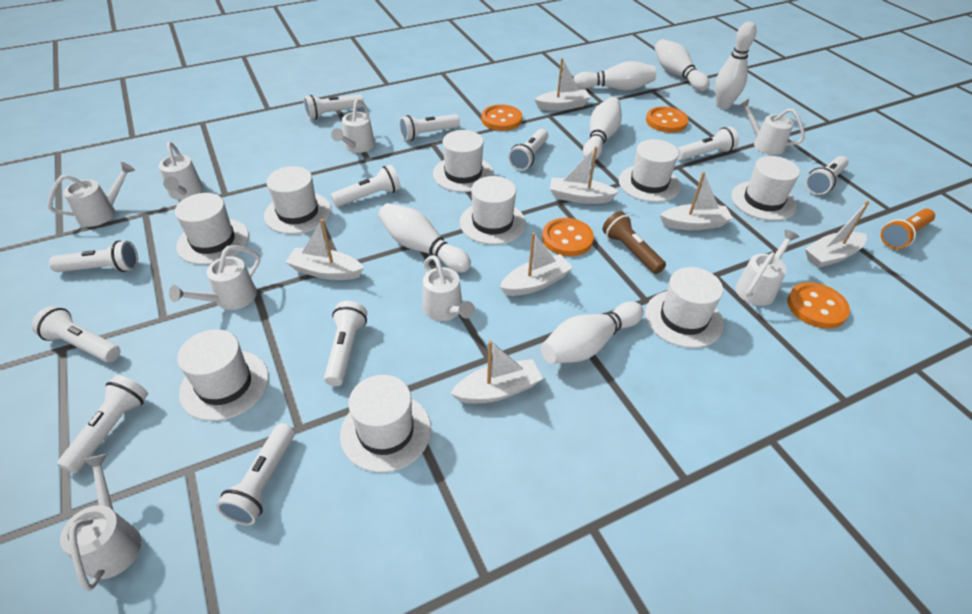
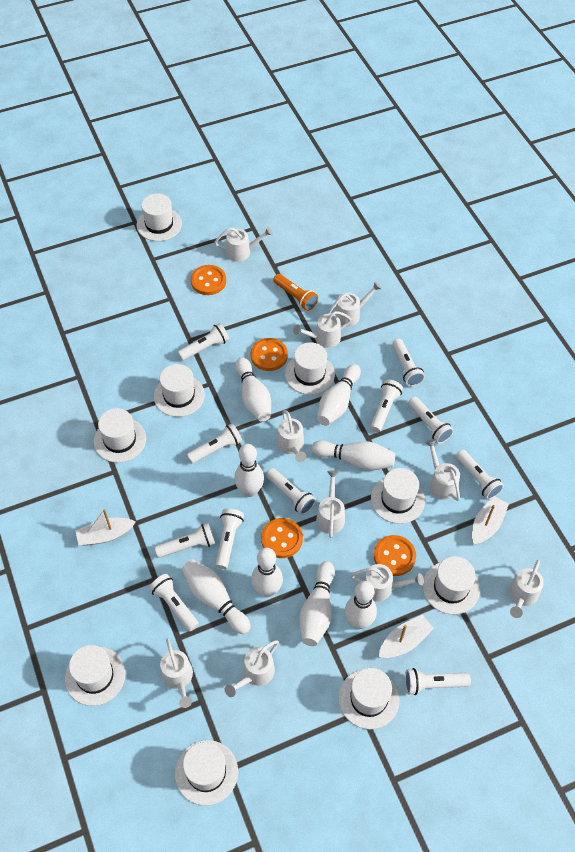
brown flashlight: 1 -> 0
white boat: 7 -> 3
white bowling pin: 6 -> 8
white watering can: 8 -> 10

